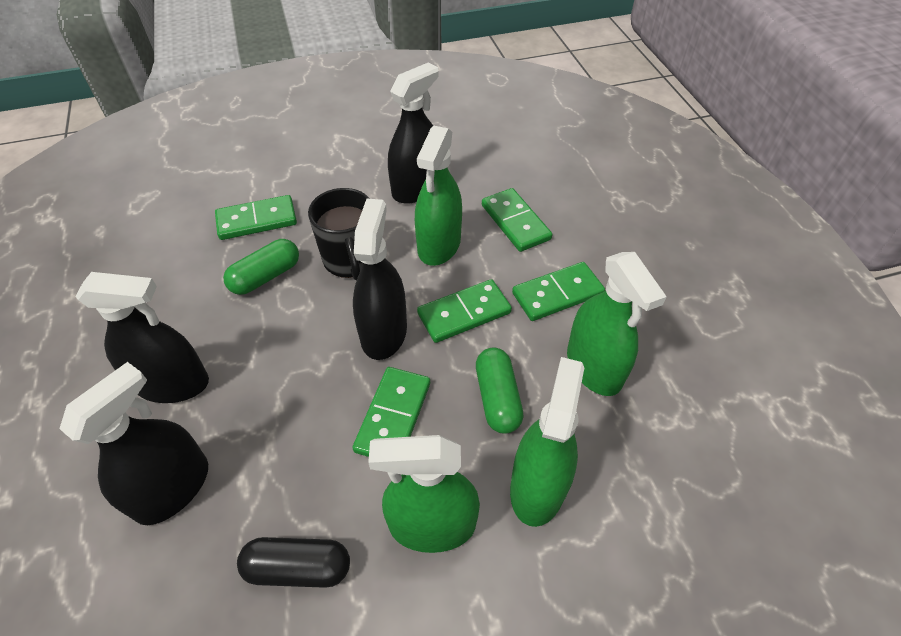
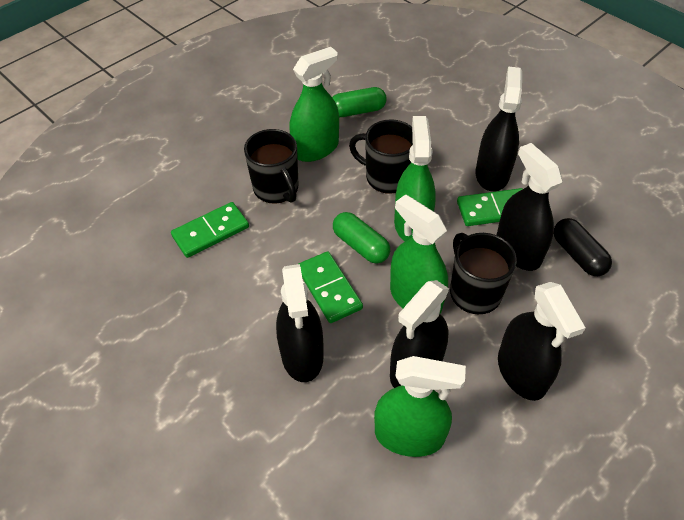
black mug: 1 -> 3
black spray bottle: 4 -> 5
green domino: 5 -> 3

